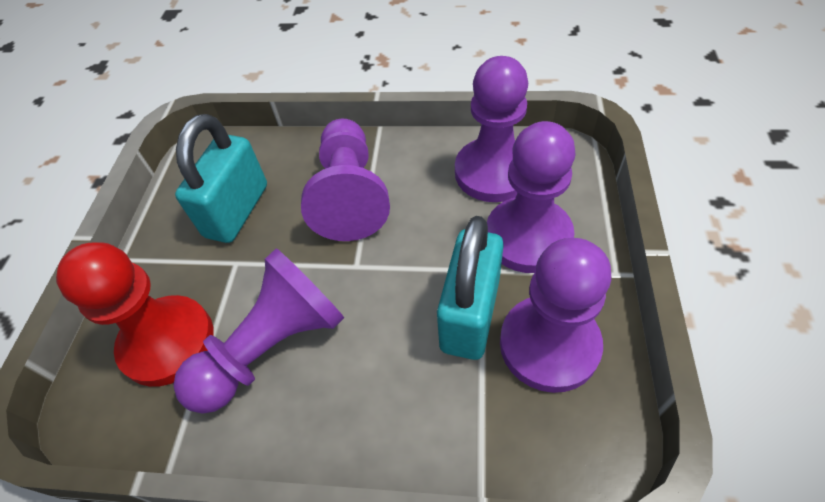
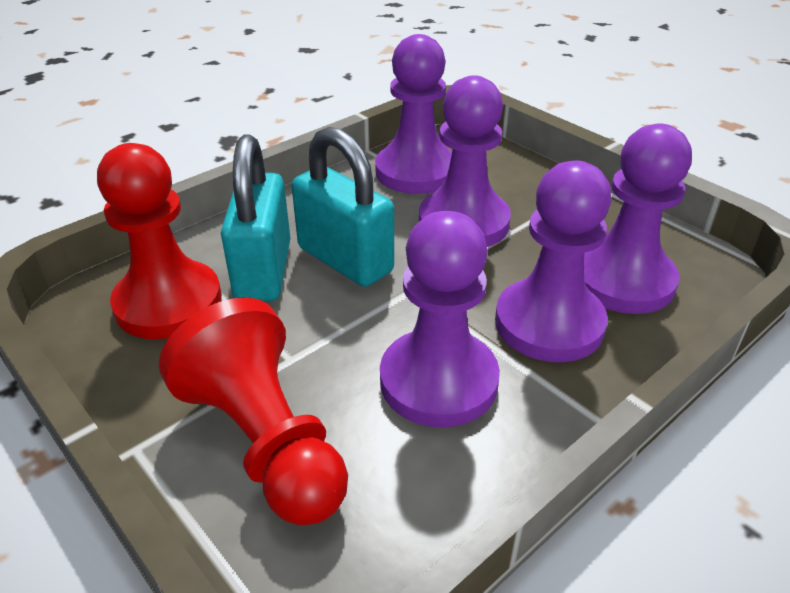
red pawn: 1 -> 2

